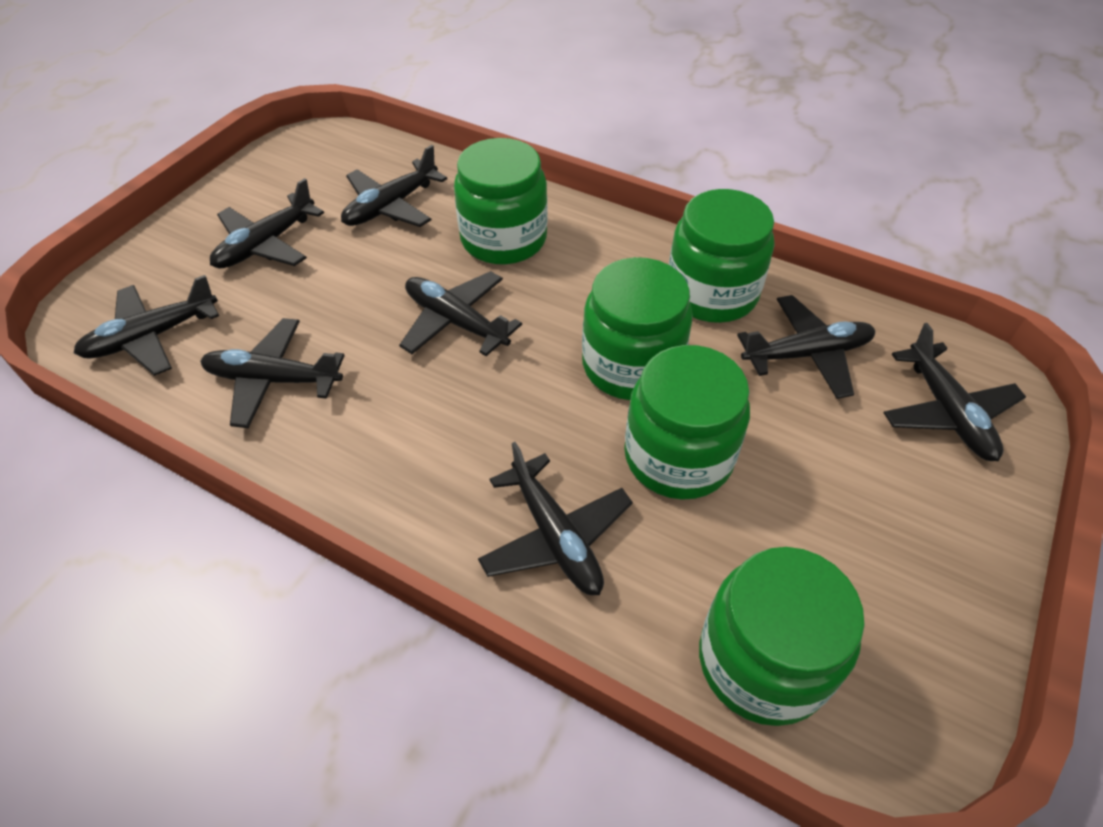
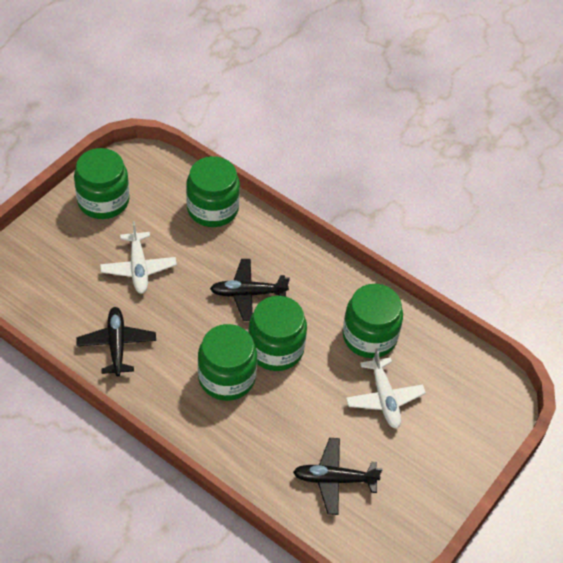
black plane: 8 -> 3
white plane: 0 -> 2

